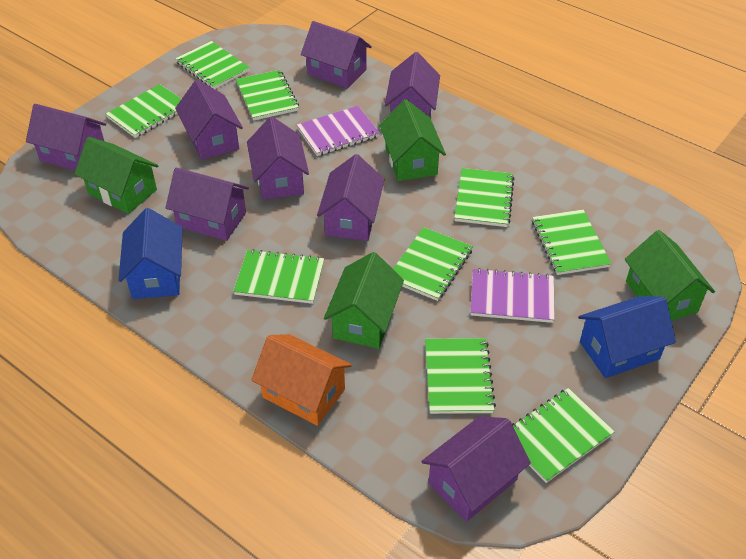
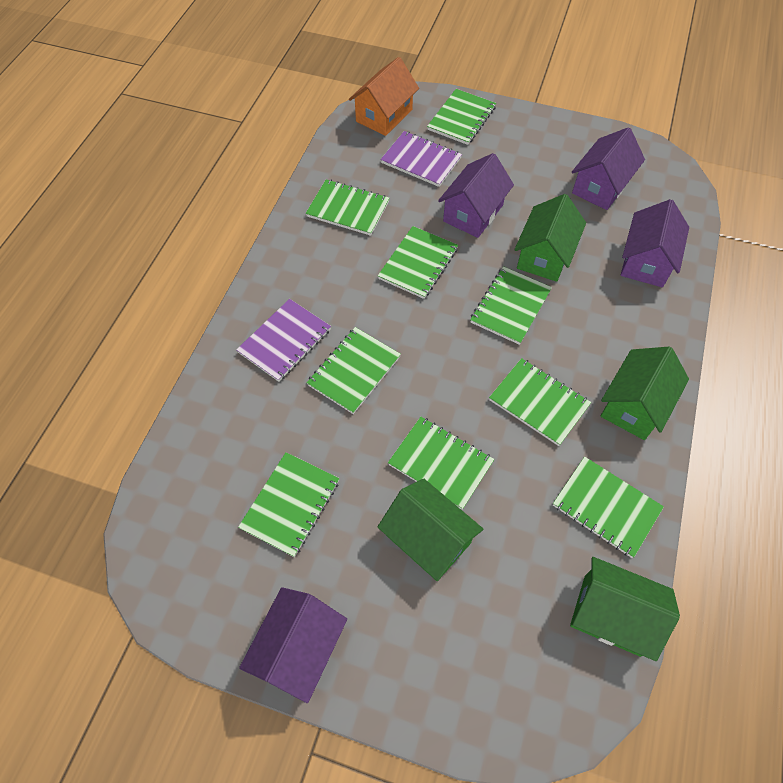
blue house: 2 -> 0
purple house: 8 -> 4

